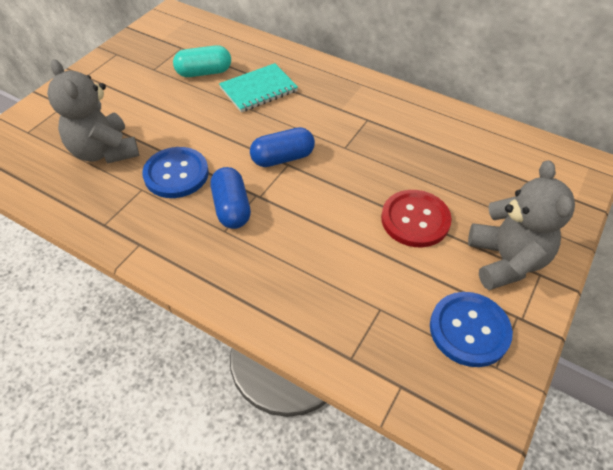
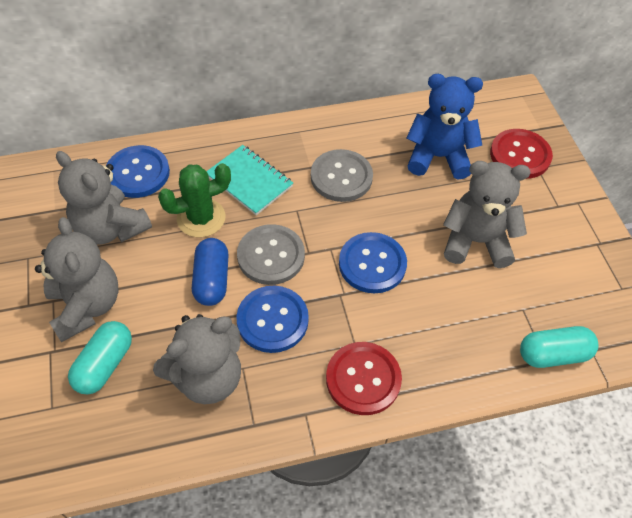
blue button: 2 -> 3
blue capsule: 2 -> 1
blue teddy bear: 0 -> 1
green cactus: 0 -> 1
grey button: 0 -> 2
grey teddy bear: 2 -> 4
red button: 1 -> 2
turquoise capsule: 1 -> 2

